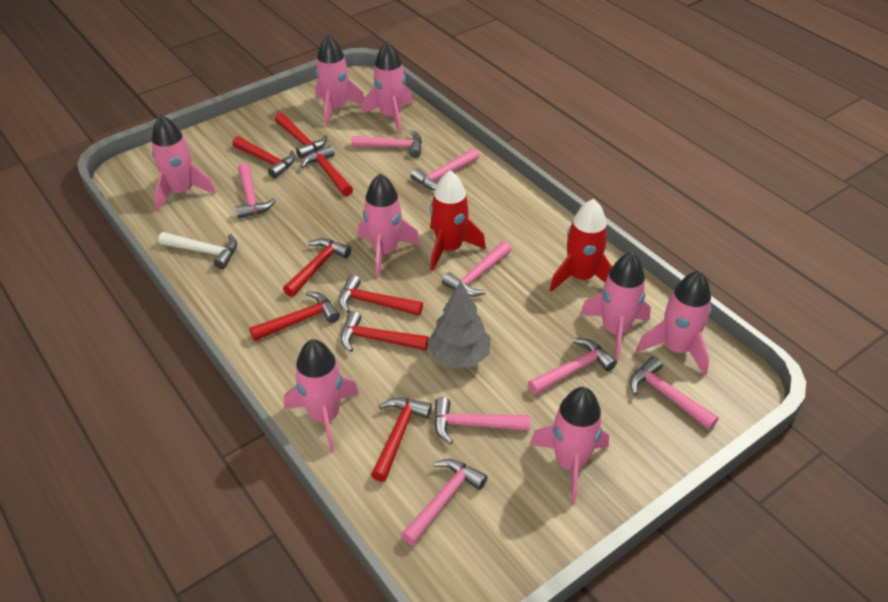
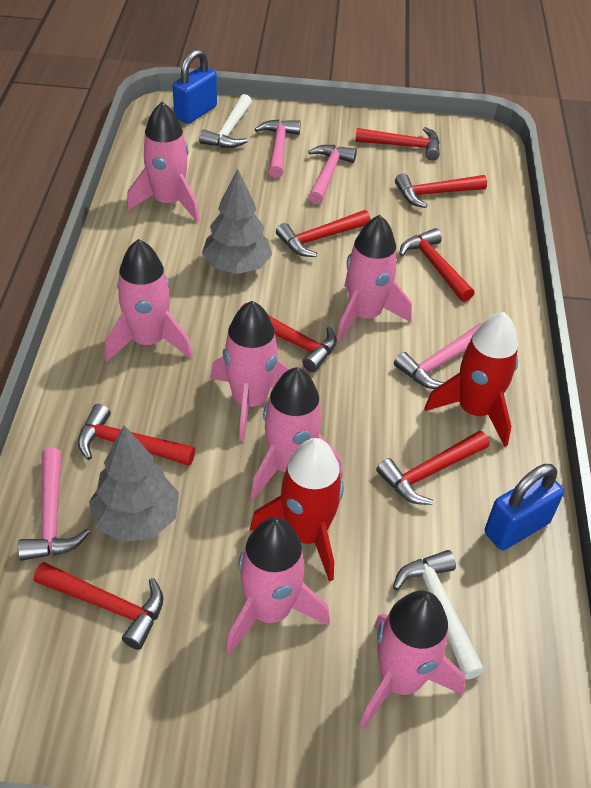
blue padlock: 0 -> 2
grey tree: 1 -> 2
pink hammer: 8 -> 4
pink rocket: 8 -> 7
white hammer: 1 -> 2

